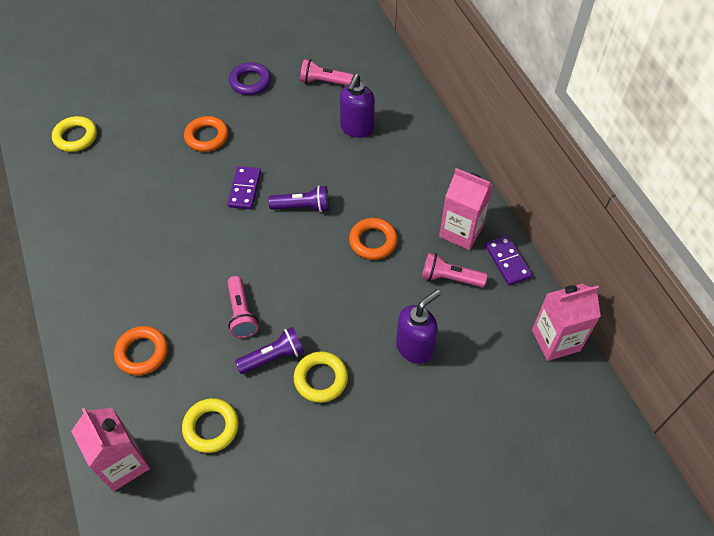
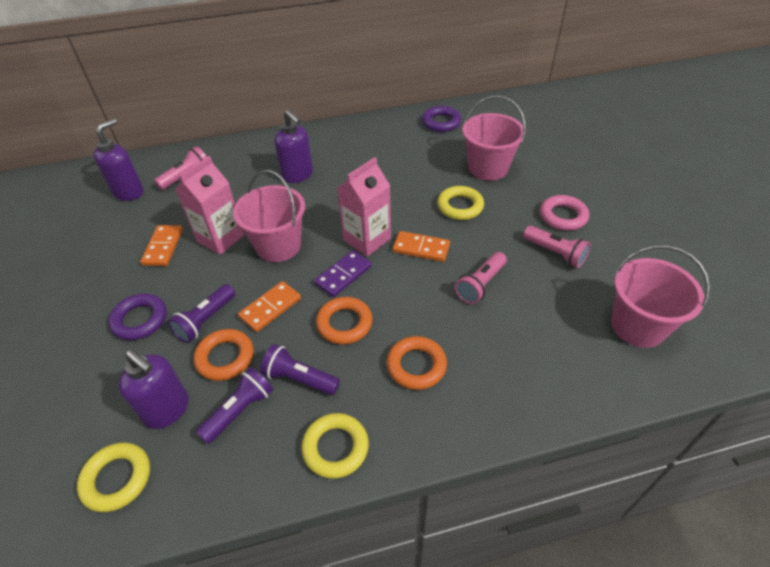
orange domino: 0 -> 3
pink bucket: 0 -> 3
pink carton: 3 -> 2
pink ring: 0 -> 1
purple domino: 2 -> 1
purple flashlight: 2 -> 3
purple ring: 1 -> 2
purple soap dispenser: 2 -> 3

